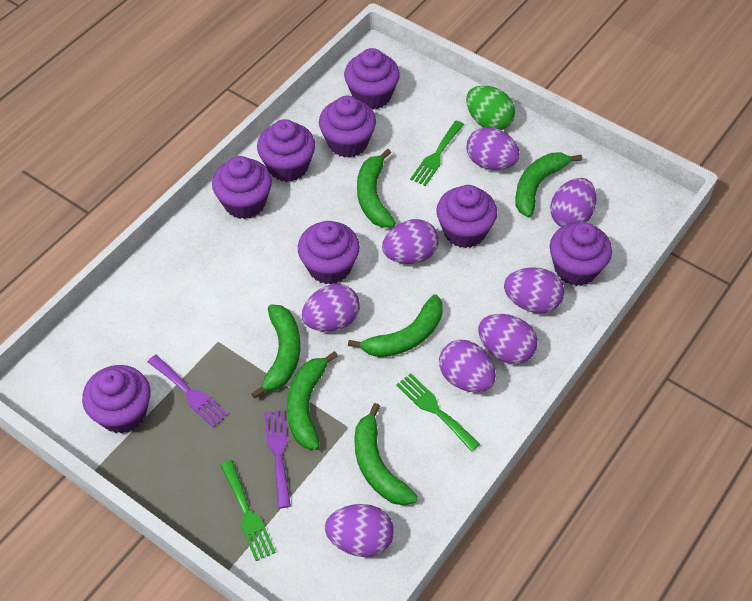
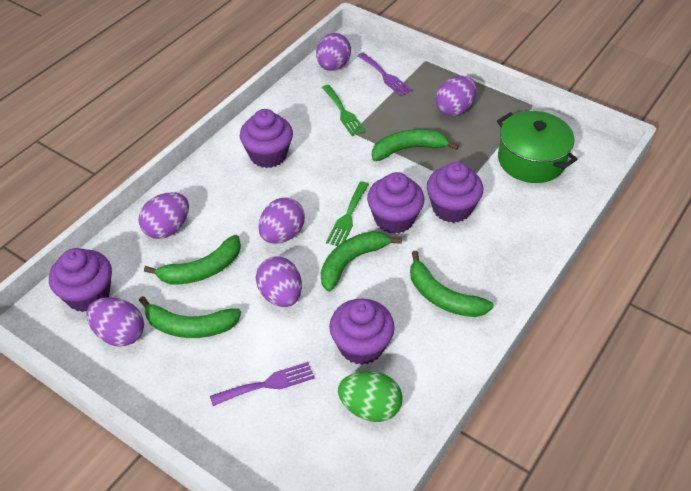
green banana: 6 -> 5
green fork: 3 -> 2
green pot: 0 -> 1
purple cupcake: 8 -> 5
purple egg: 8 -> 6

